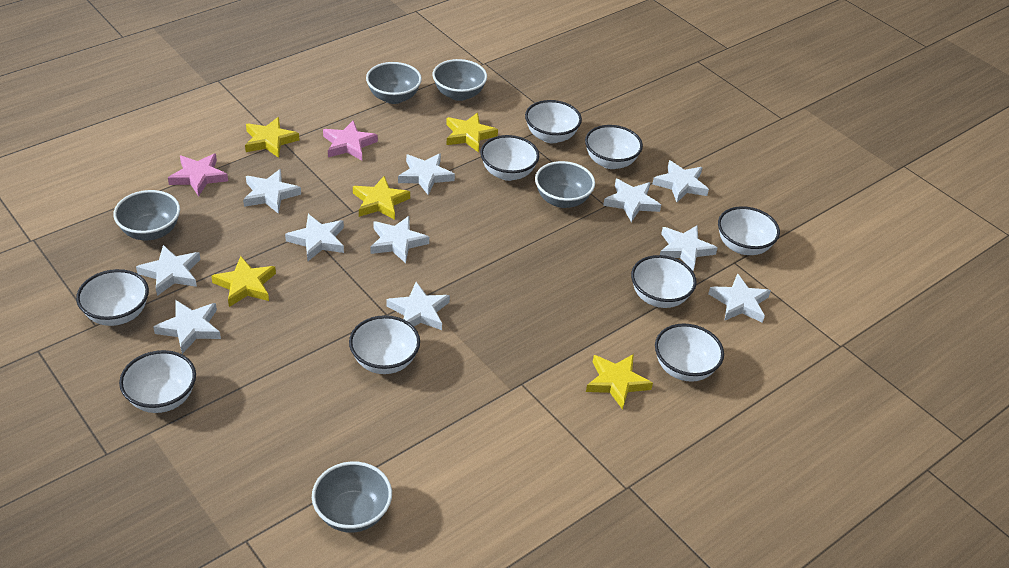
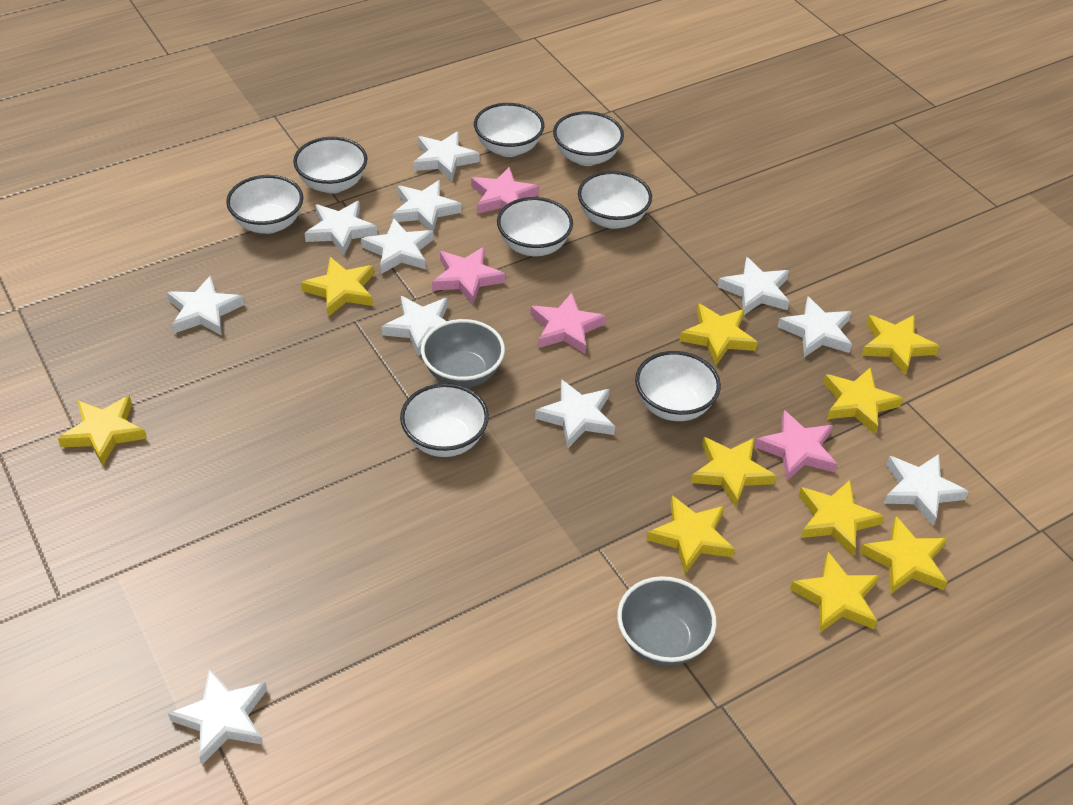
grey bowl: 5 -> 2
pink star: 2 -> 4
white bowl: 9 -> 8
yellow star: 5 -> 10

